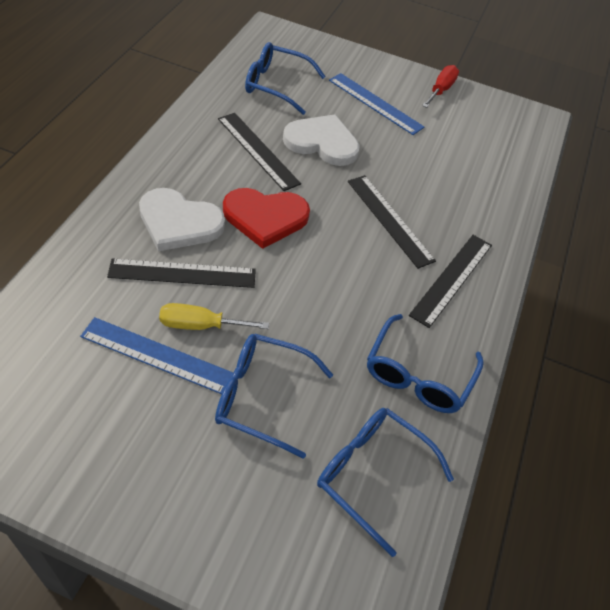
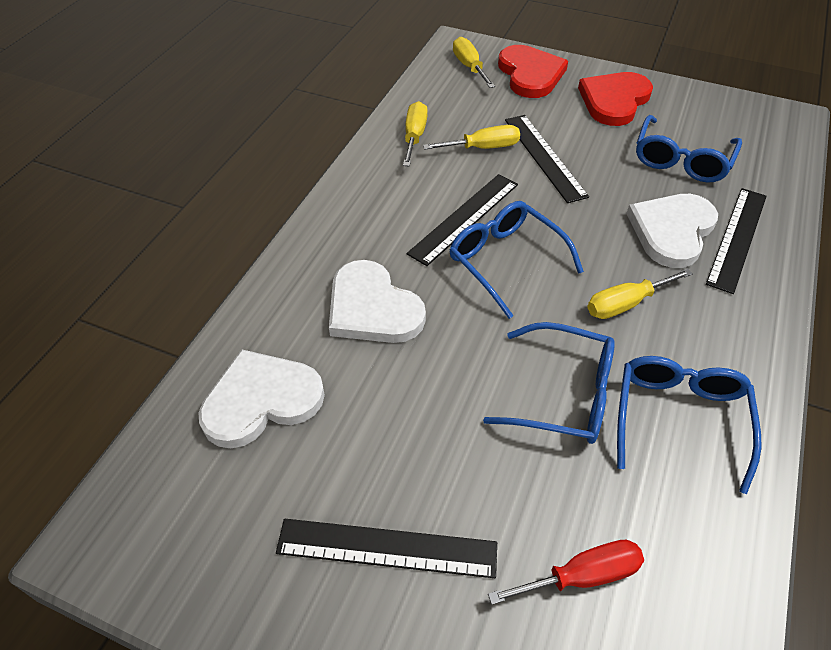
blue ruler: 2 -> 0
red heart: 1 -> 2
white heart: 2 -> 3
yellow screwdriver: 1 -> 4

